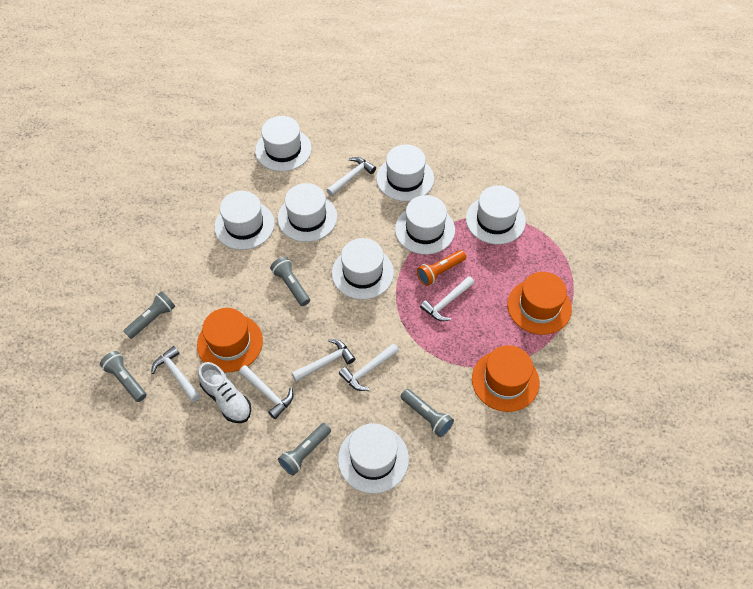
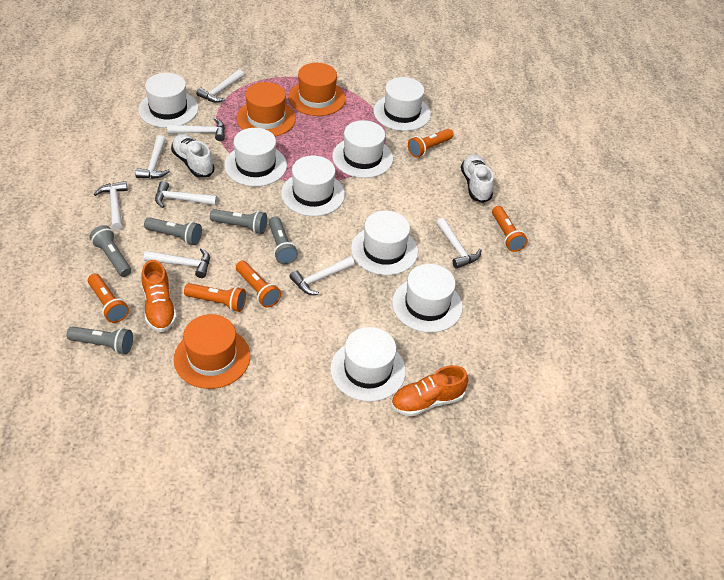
orange flashlight: 1 -> 5
orange shoe: 0 -> 2
white hammer: 6 -> 8
white shoe: 1 -> 2

